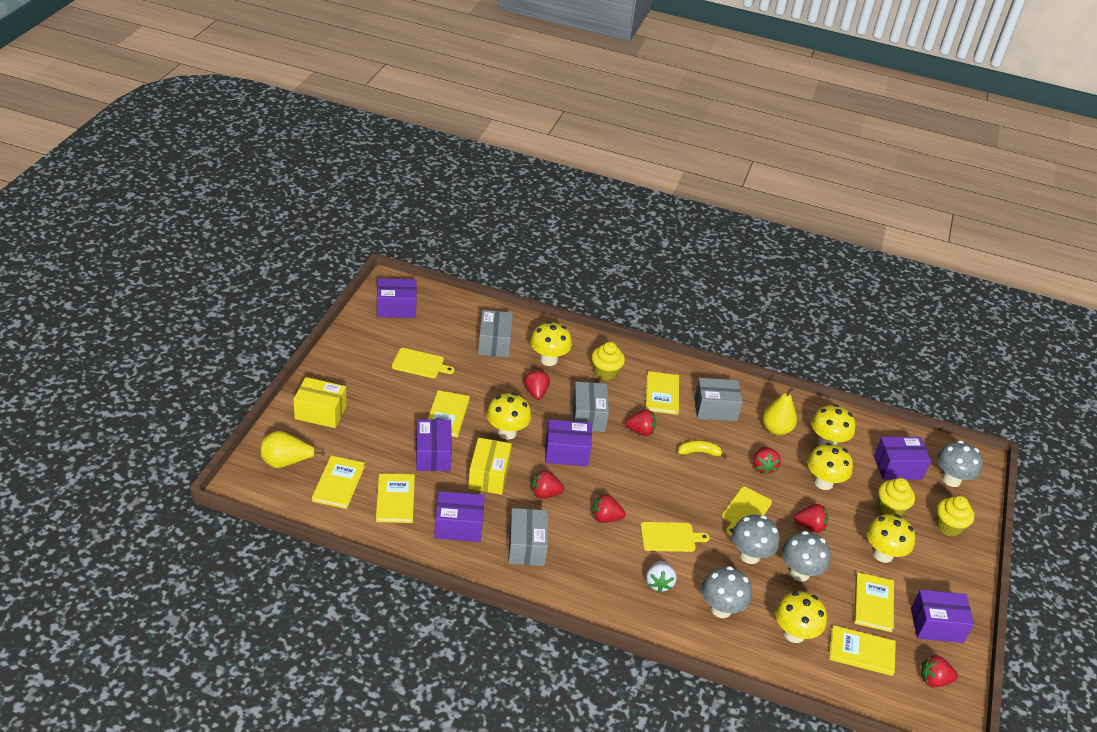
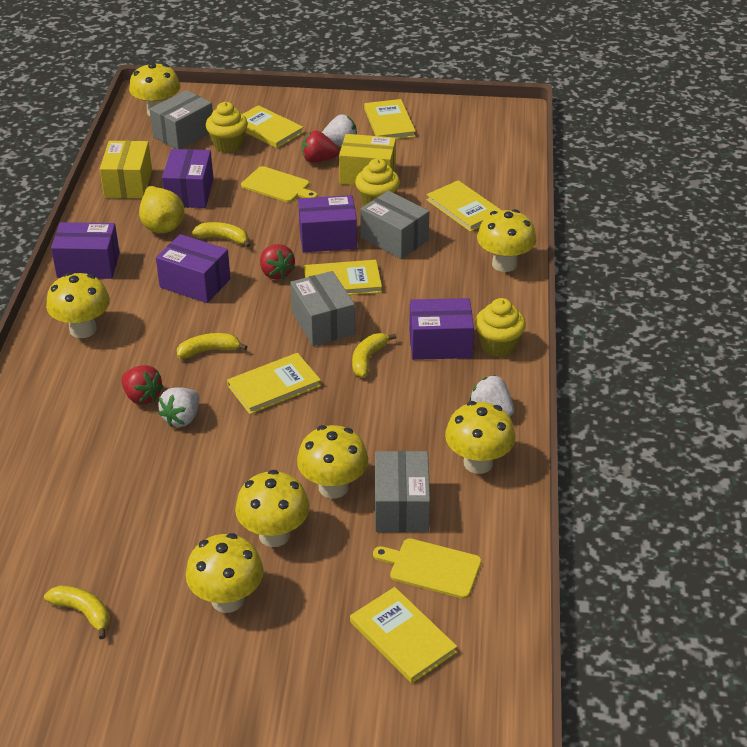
grey mushroom: 4 -> 0
purple box: 6 -> 5
red strawberry: 7 -> 3
white strawberry: 1 -> 3
yellow banana: 1 -> 4
yellow cutting board: 3 -> 2
yellow mushroom: 6 -> 7
yellow pear: 2 -> 1

